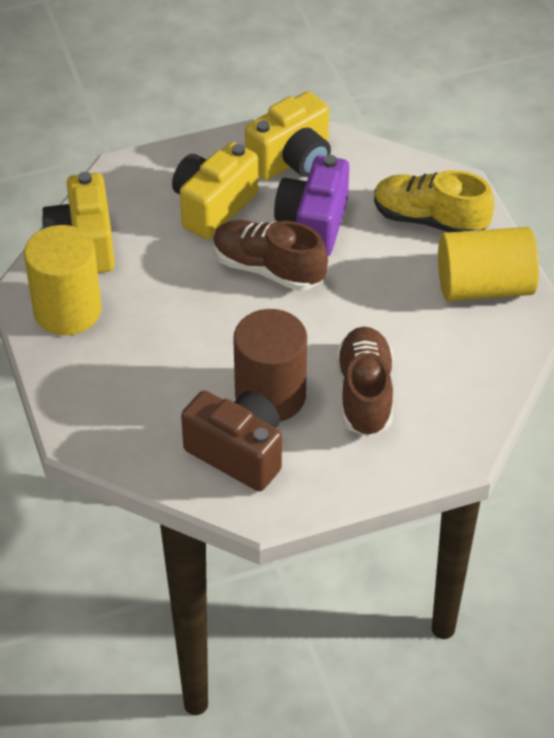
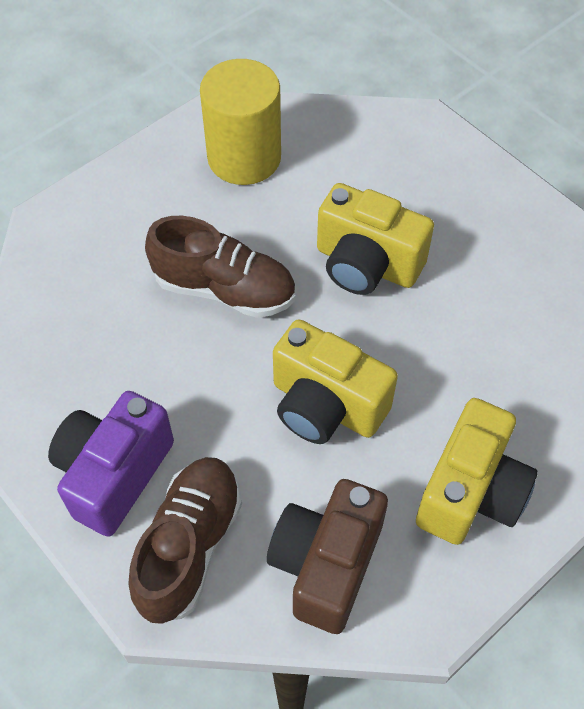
brown cylinder: 1 -> 0
yellow cylinder: 2 -> 1
yellow shoe: 1 -> 0

